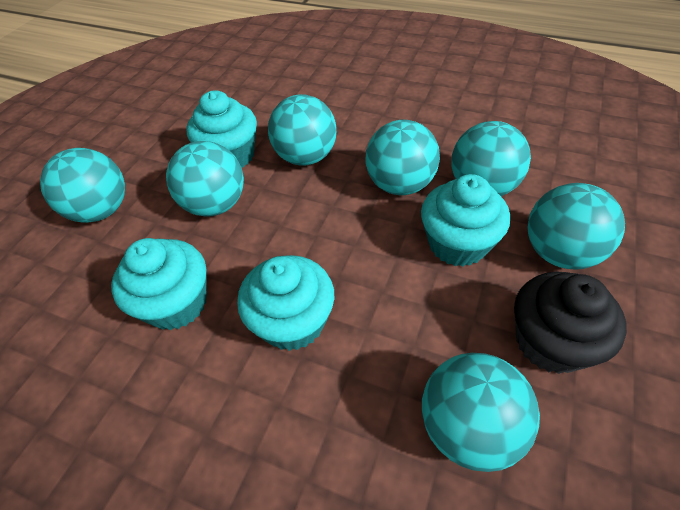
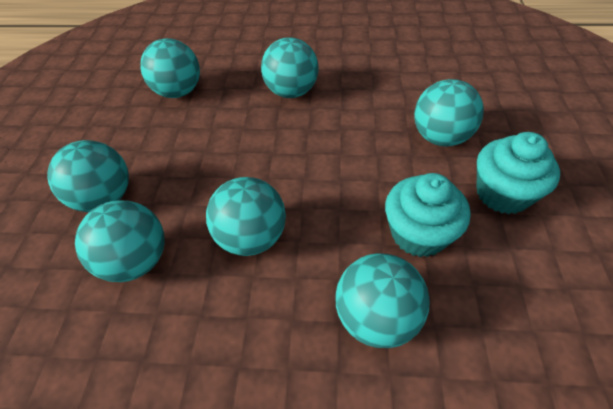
black cupcake: 1 -> 0
turquoise cupcake: 4 -> 2

